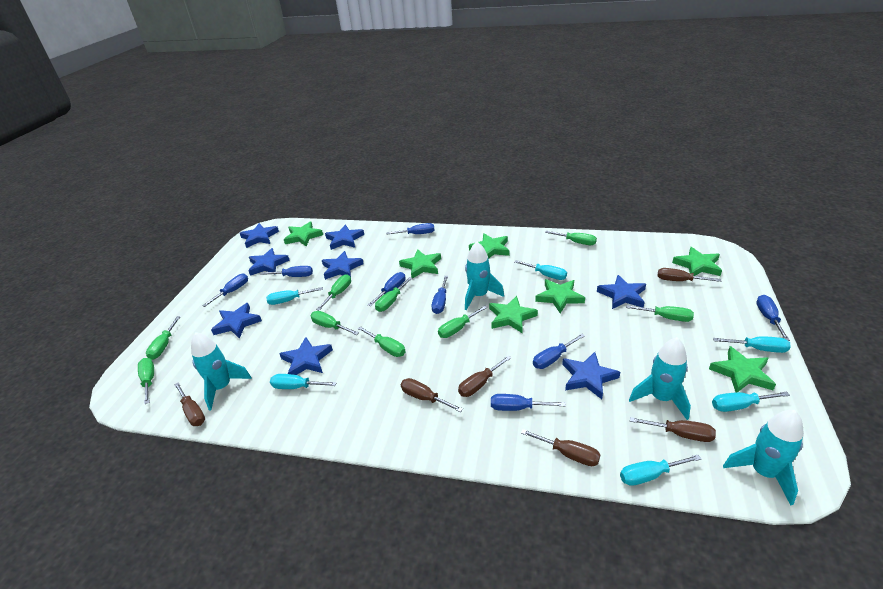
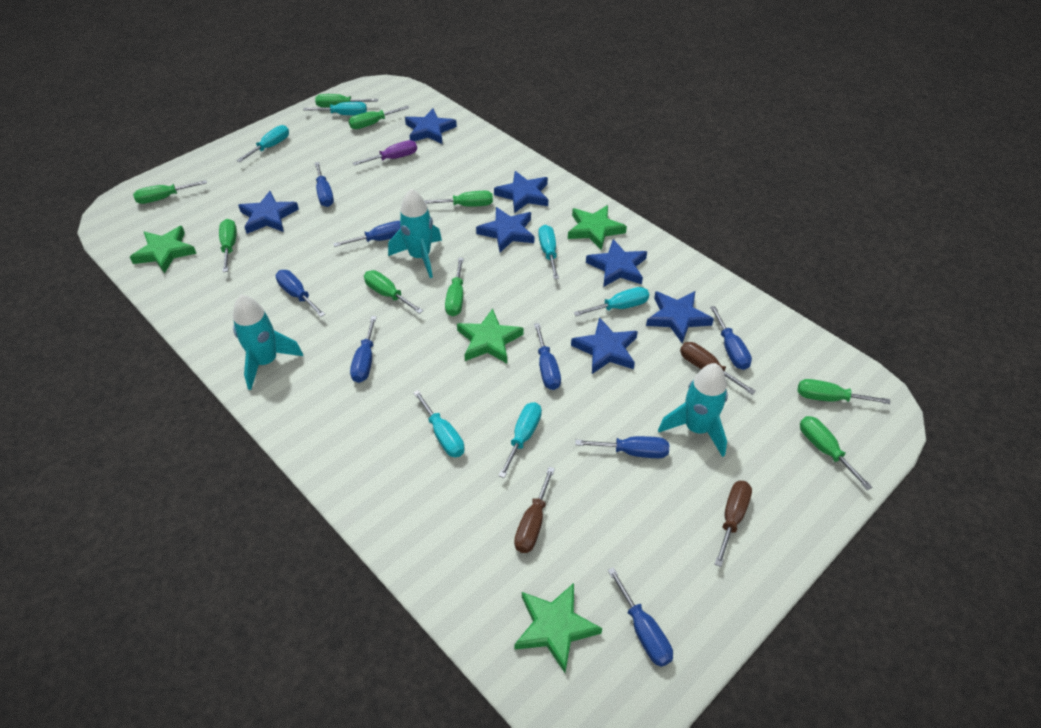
blue star: 8 -> 7
brown screwdriver: 6 -> 3
green star: 7 -> 4
purple screwdriver: 0 -> 1
turquoise rocket: 4 -> 3

